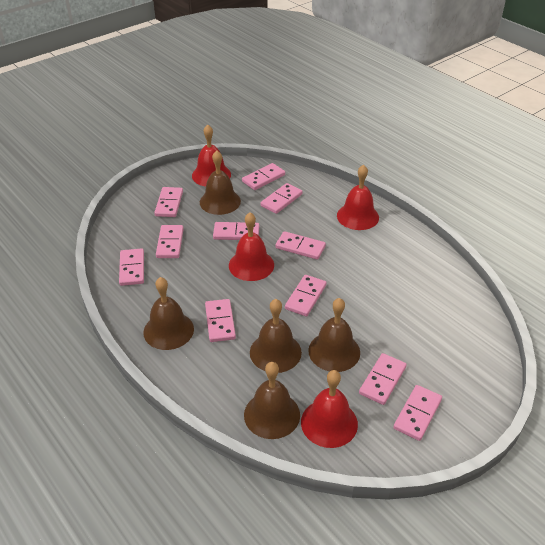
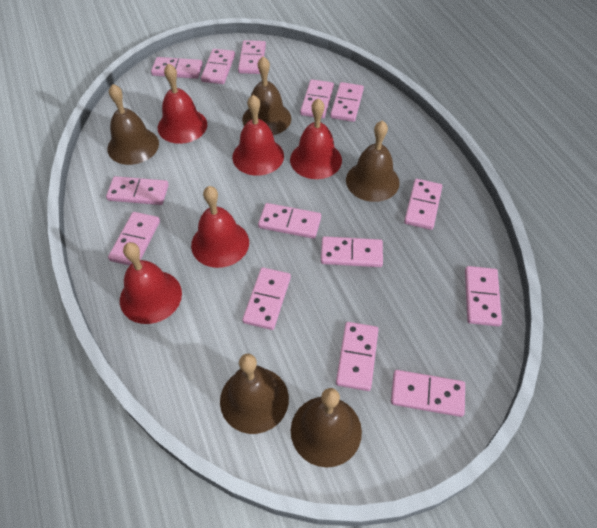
pink domino: 11 -> 14
red bell: 4 -> 5

